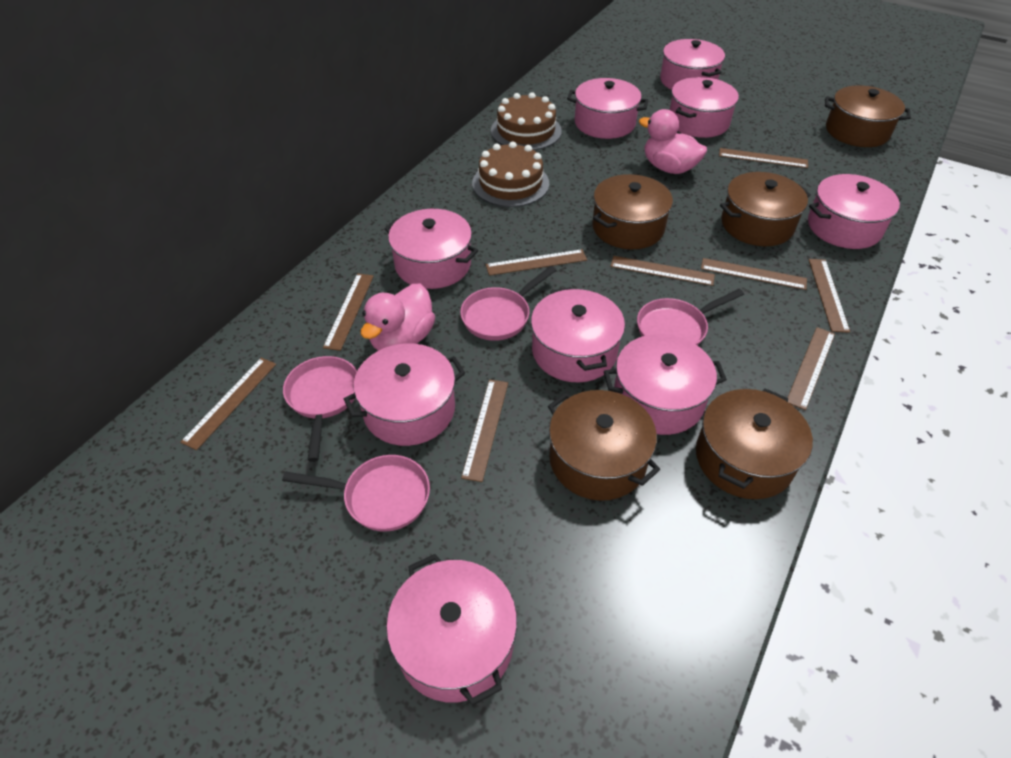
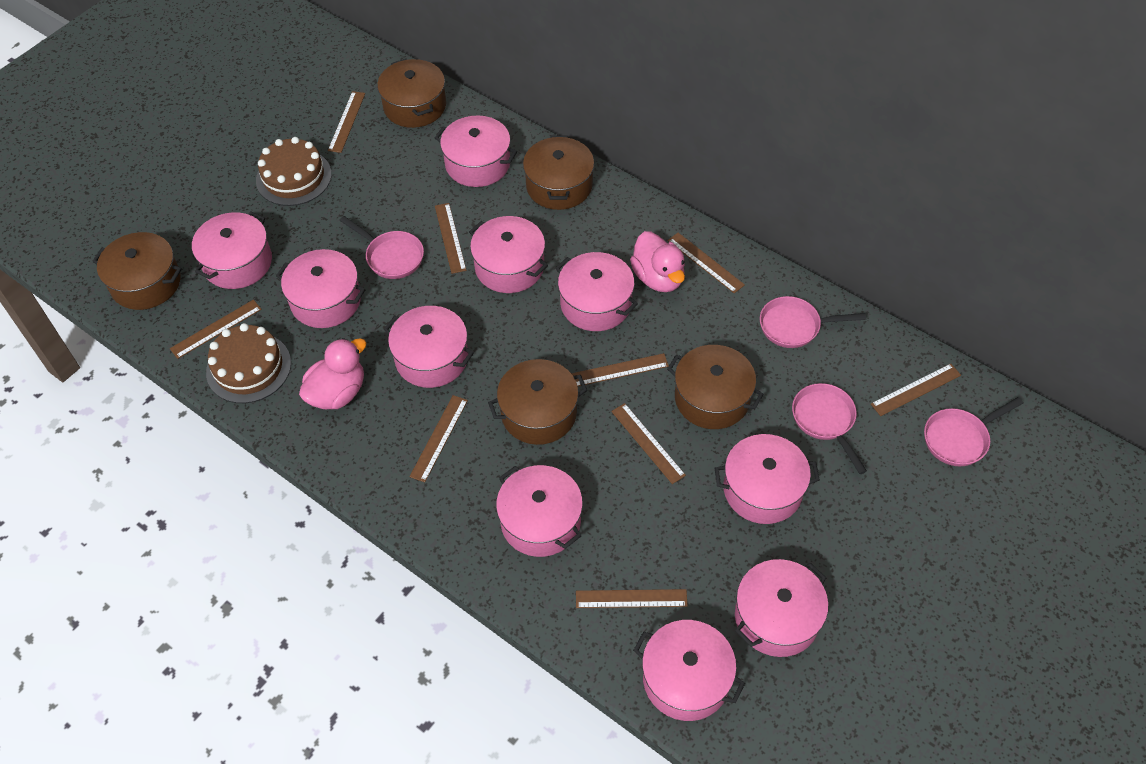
pink pot: 9 -> 10

